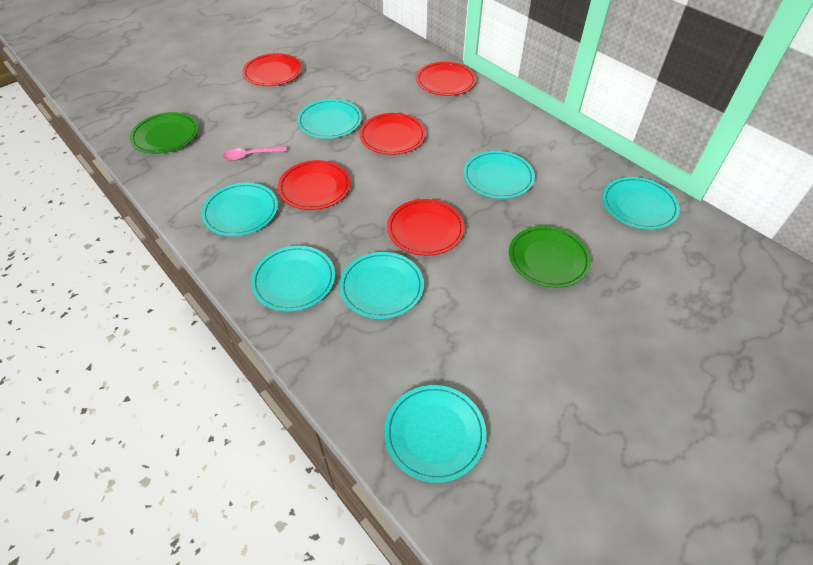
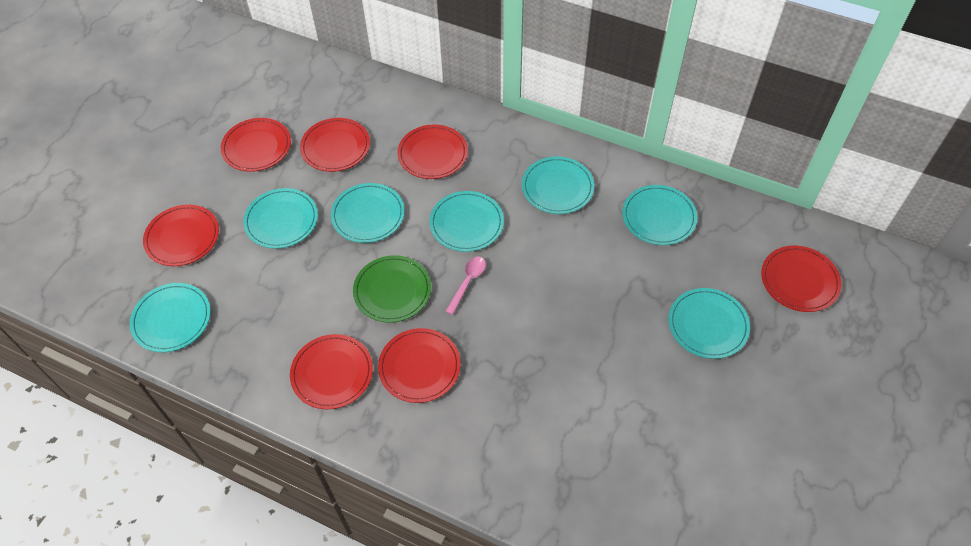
green plate: 2 -> 1
red plate: 5 -> 7

